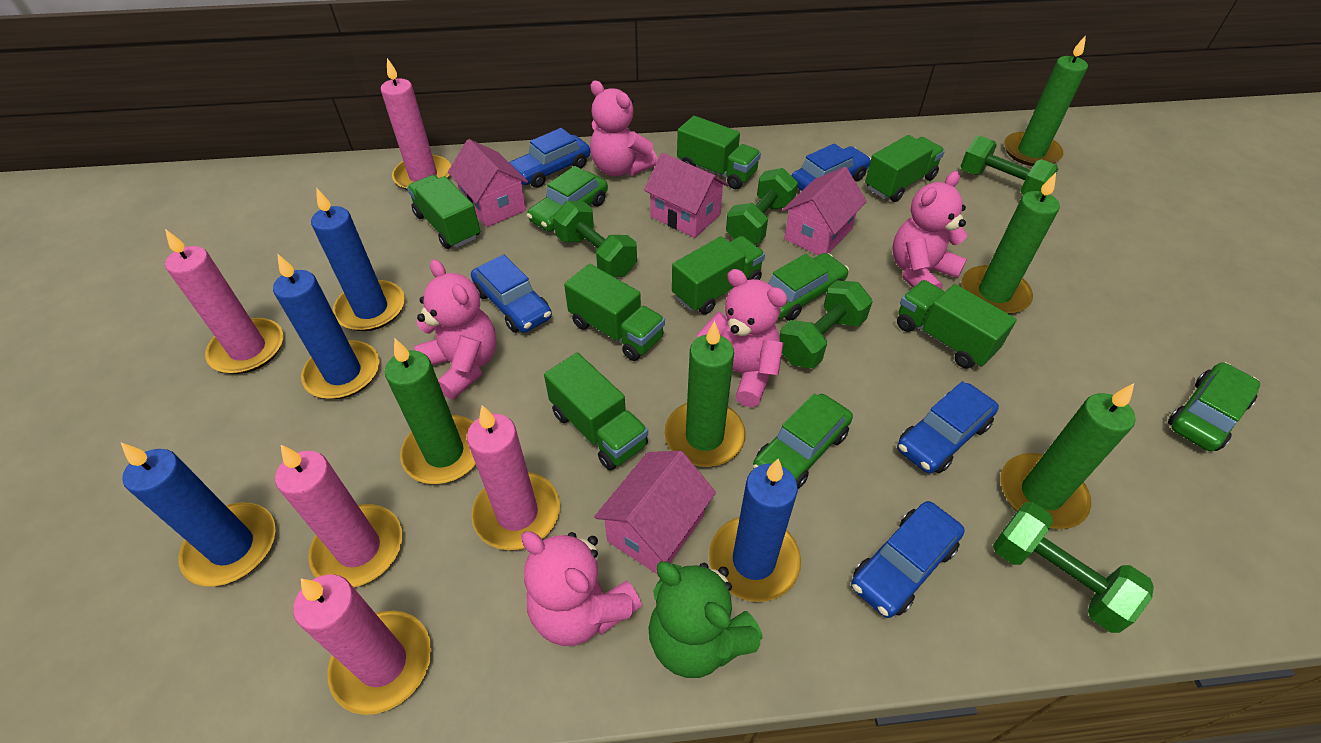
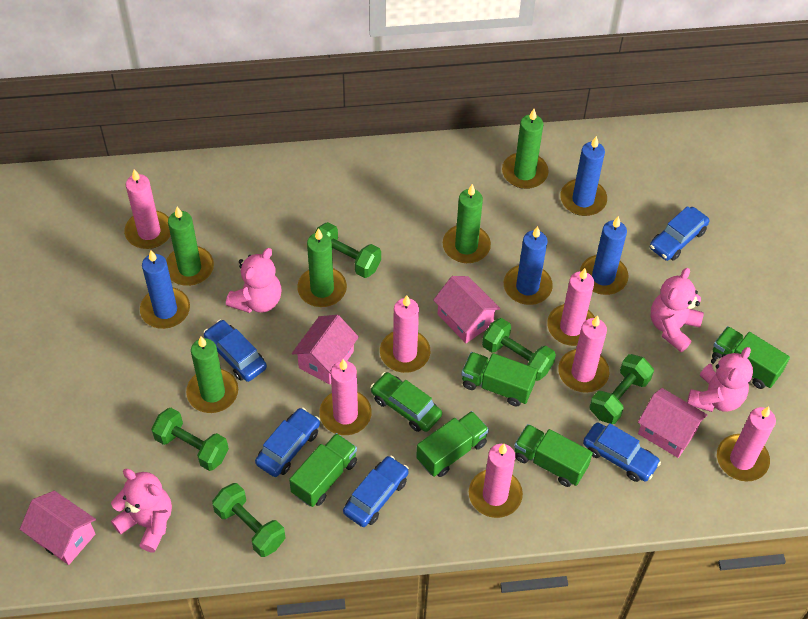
green car: 4 -> 1
green teddy bear: 1 -> 0
green truck: 7 -> 5
pink candle: 5 -> 7
pink teddy bear: 5 -> 4

